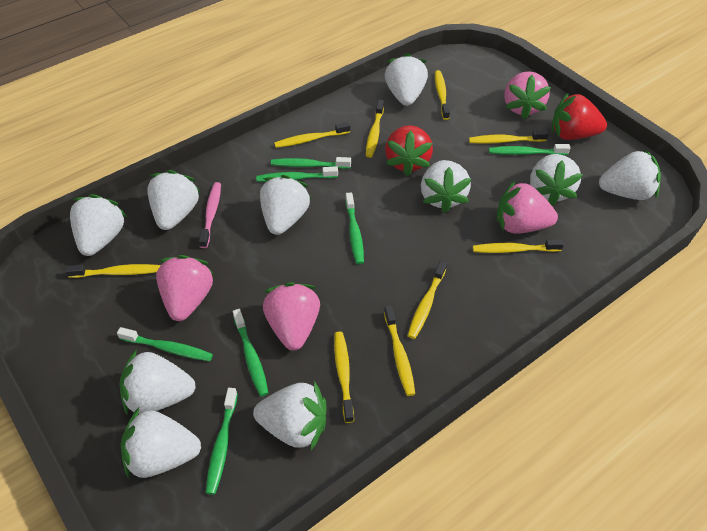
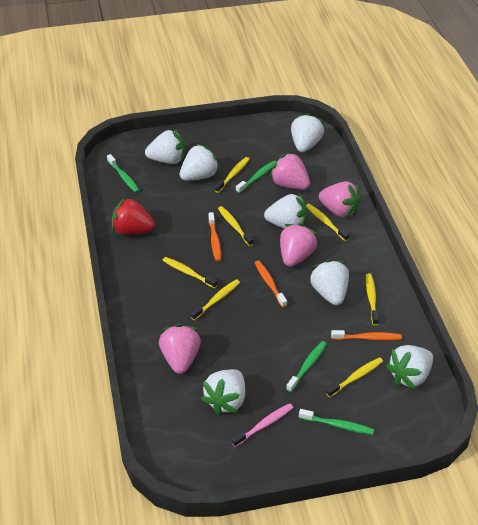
green toothbrush: 7 -> 4
orange toothbrush: 0 -> 3
red strawberry: 2 -> 1
white strawberry: 10 -> 7
yellow toothbrush: 9 -> 7

